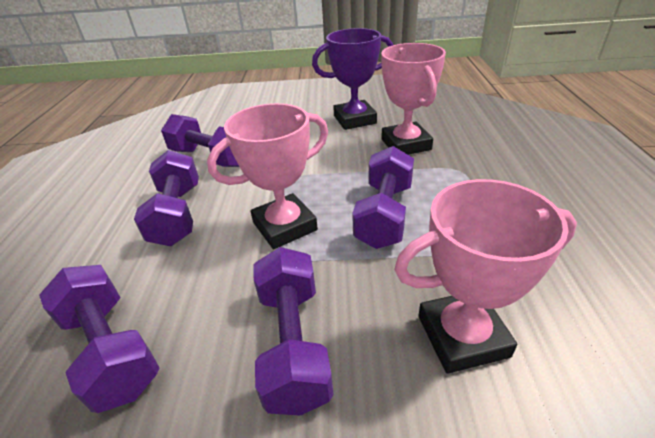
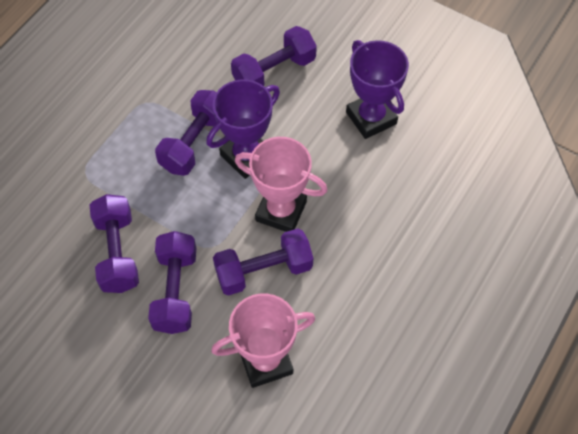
pink trophy: 3 -> 2
purple trophy: 1 -> 2

